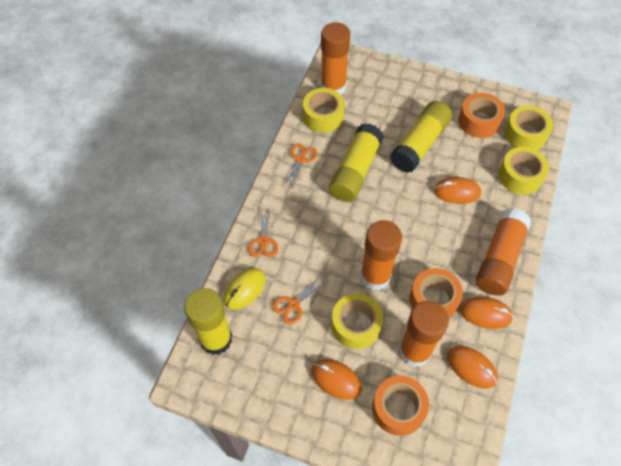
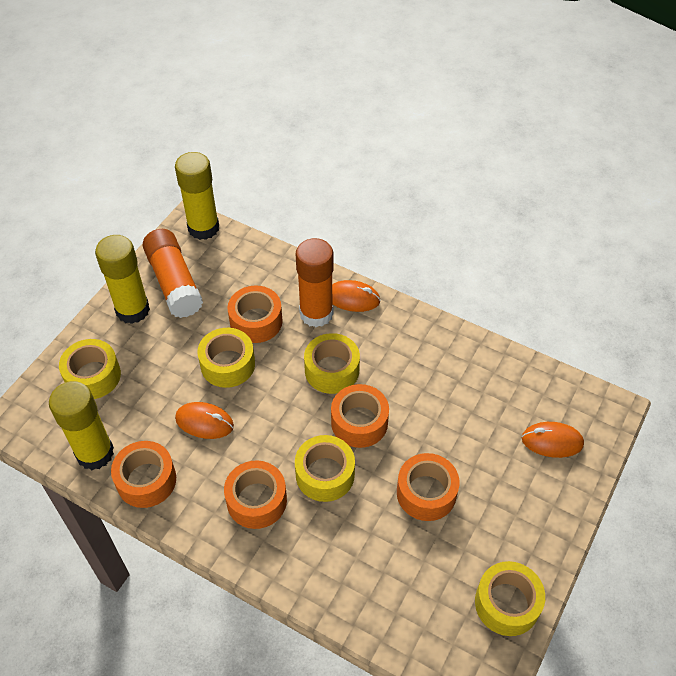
orange glue stick: 4 -> 2
orange mouse: 4 -> 3
orange scissors: 3 -> 0
orange tape: 3 -> 5
yellow mouse: 1 -> 0
yellow tape: 4 -> 5

